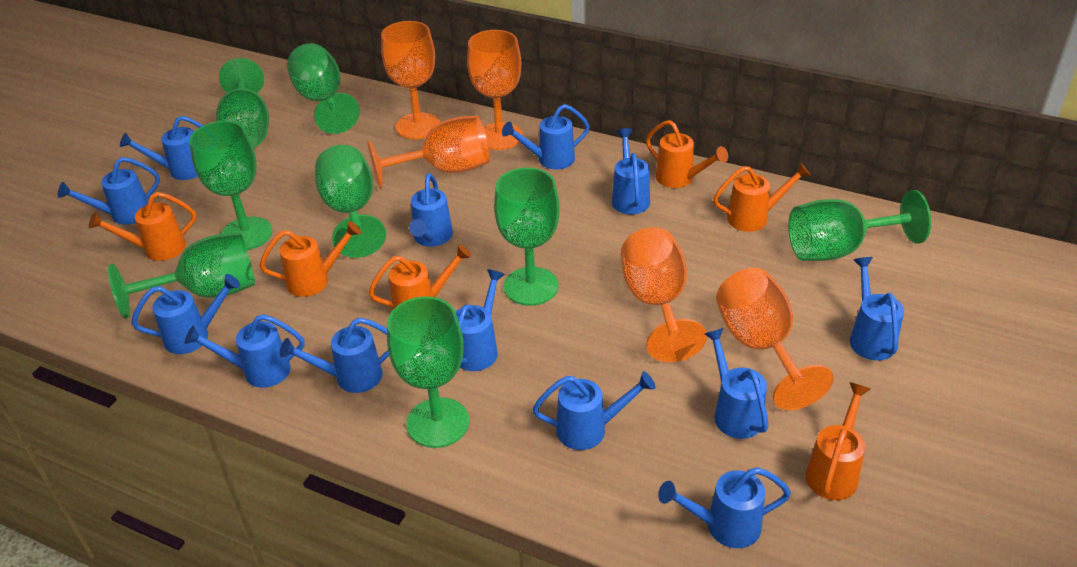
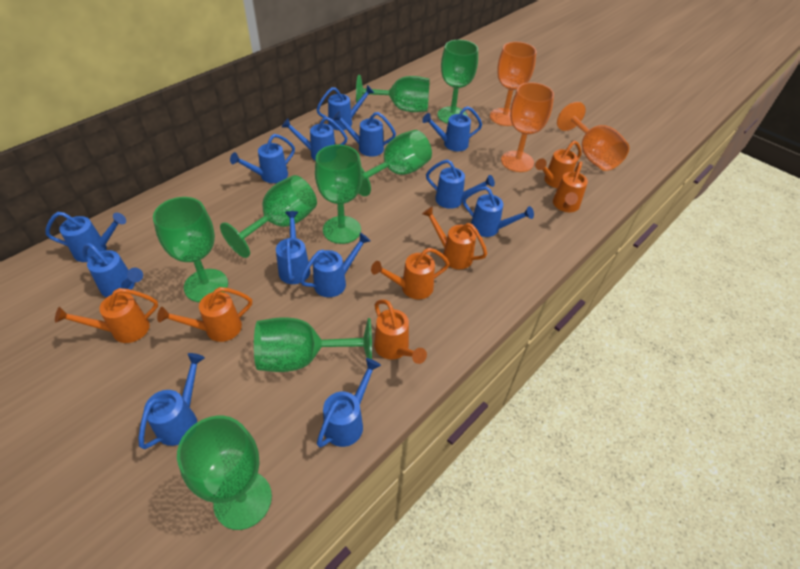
orange goblet: 5 -> 3
orange watering can: 6 -> 7

